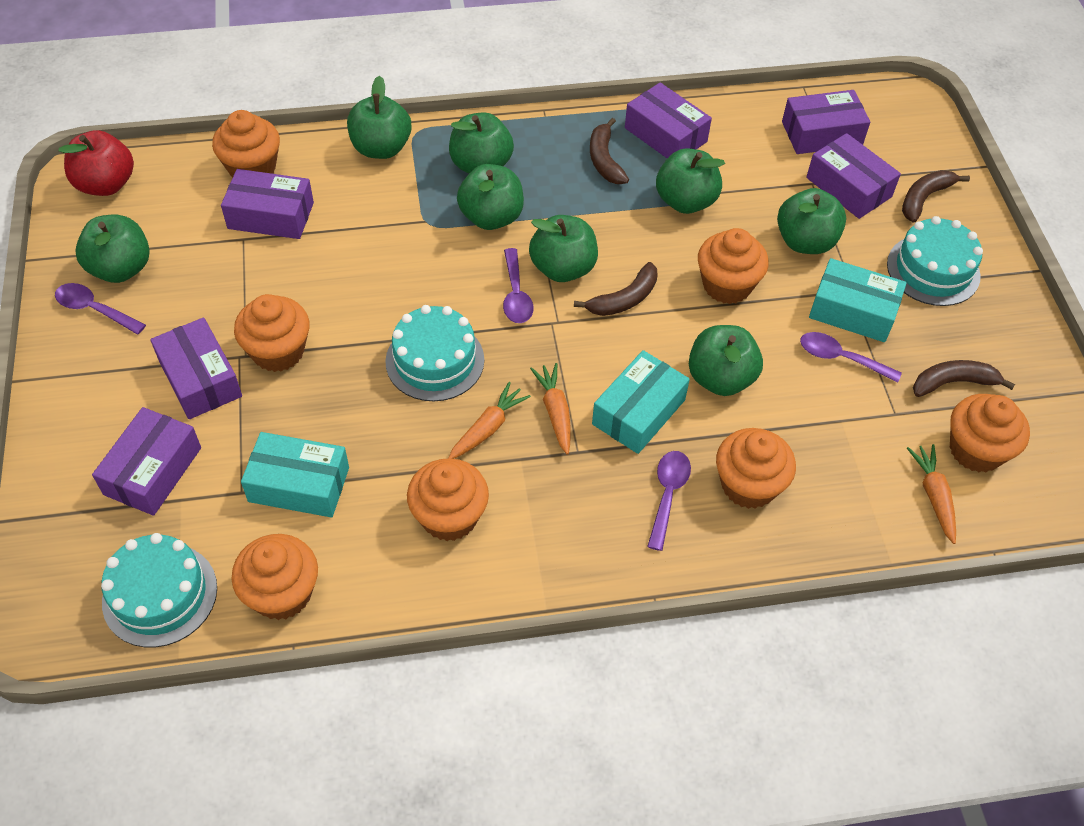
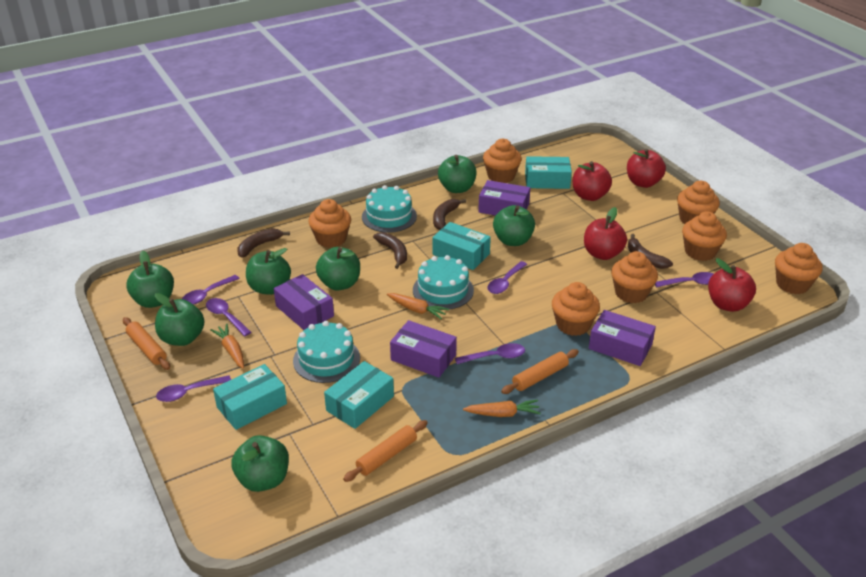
green apple: 8 -> 7
orange rolling pin: 0 -> 3
purple box: 6 -> 4
purple spoon: 4 -> 6
red apple: 1 -> 4
turquoise box: 3 -> 4

